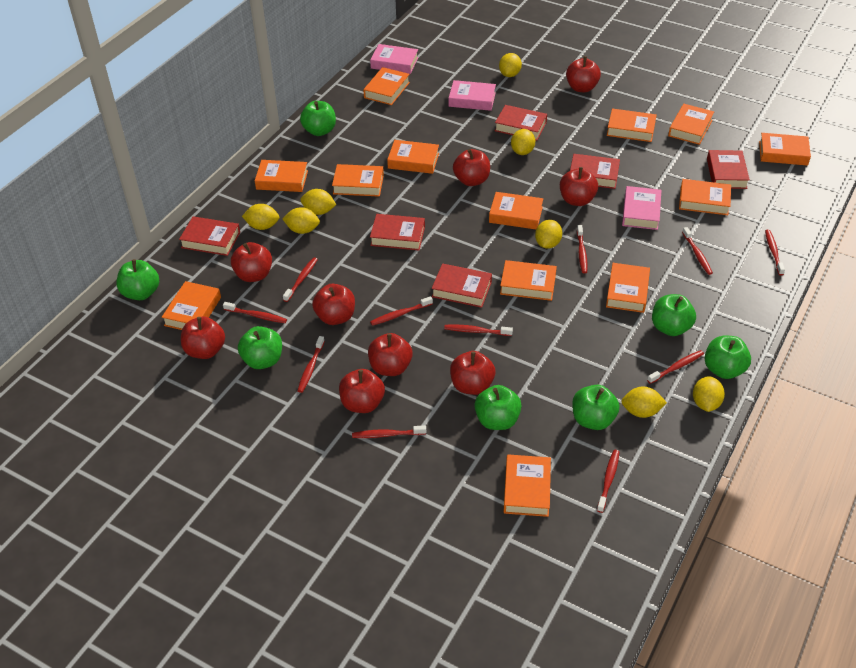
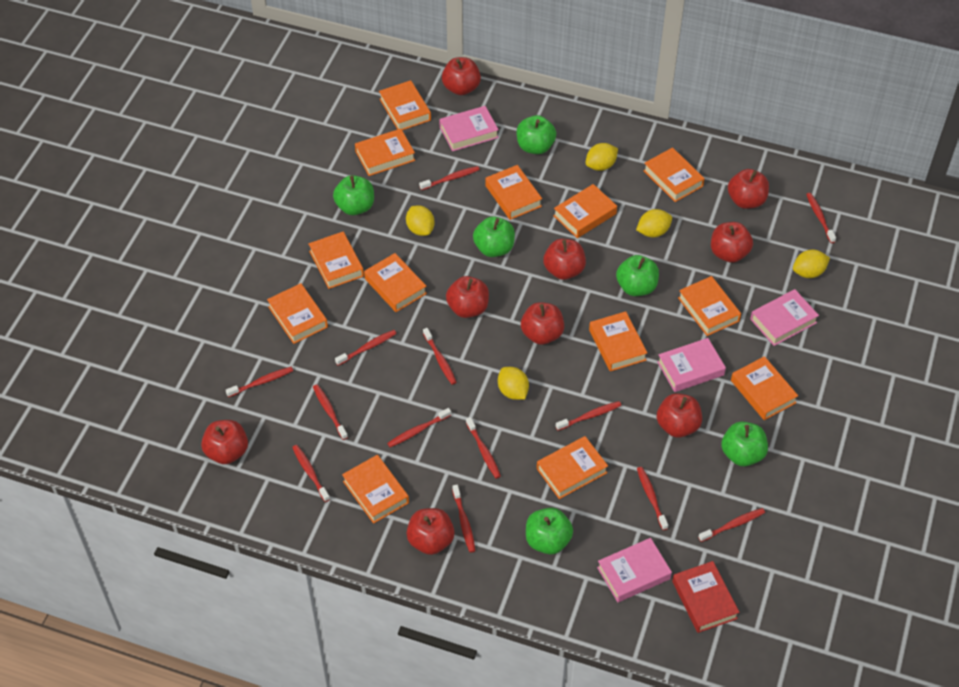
green apple: 7 -> 6
pink book: 3 -> 4
red book: 6 -> 1
red toothbrush: 11 -> 13
yellow lemon: 8 -> 5

